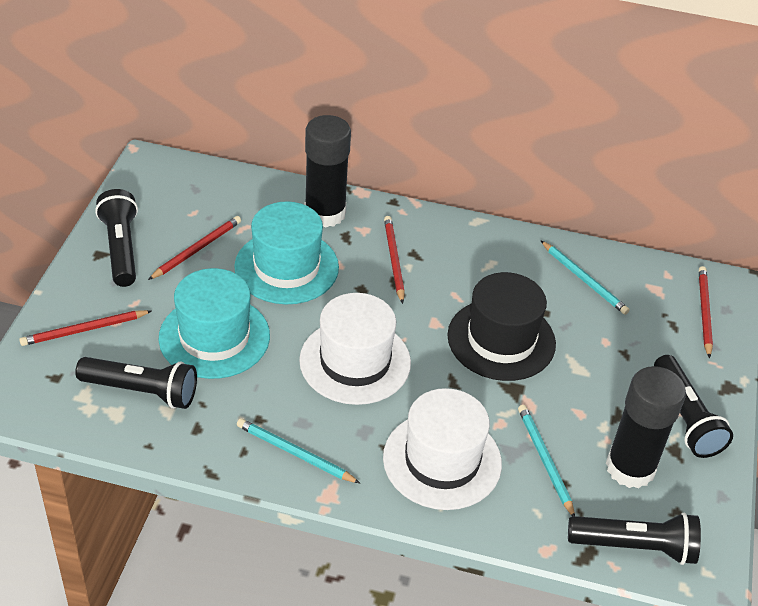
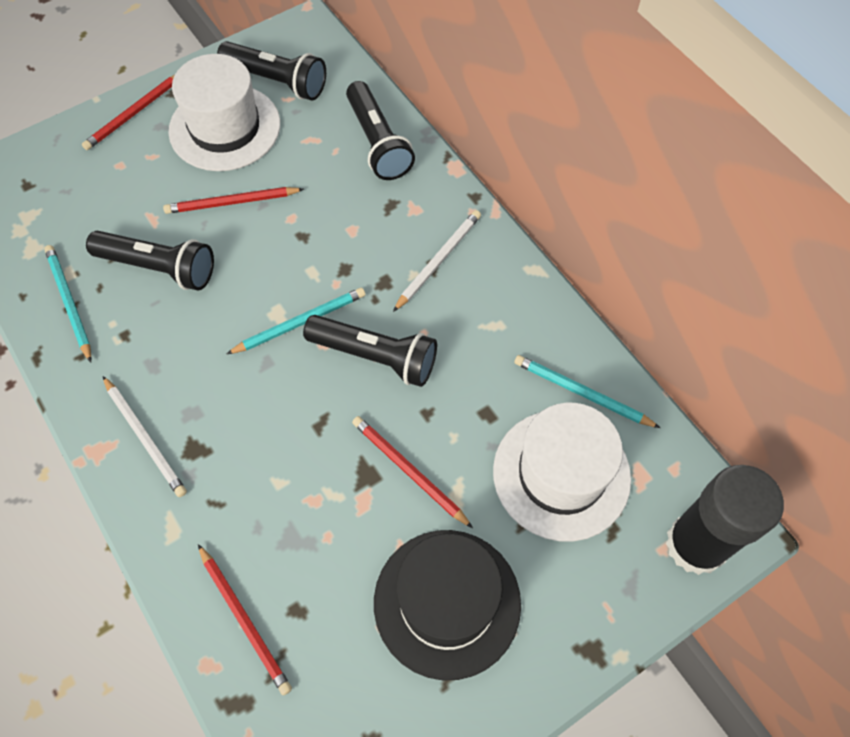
black glue stick: 2 -> 1
turquoise hat: 2 -> 0
white pencil: 0 -> 2

